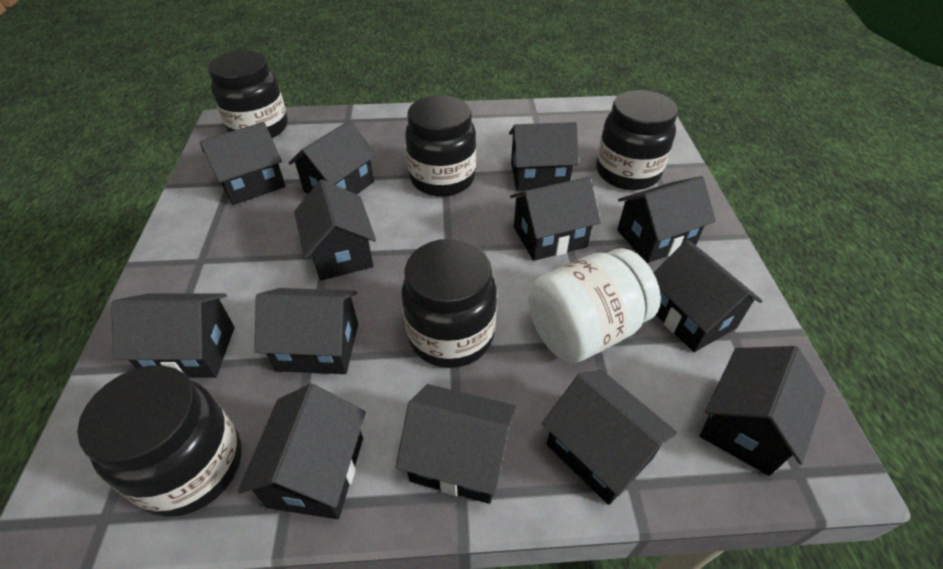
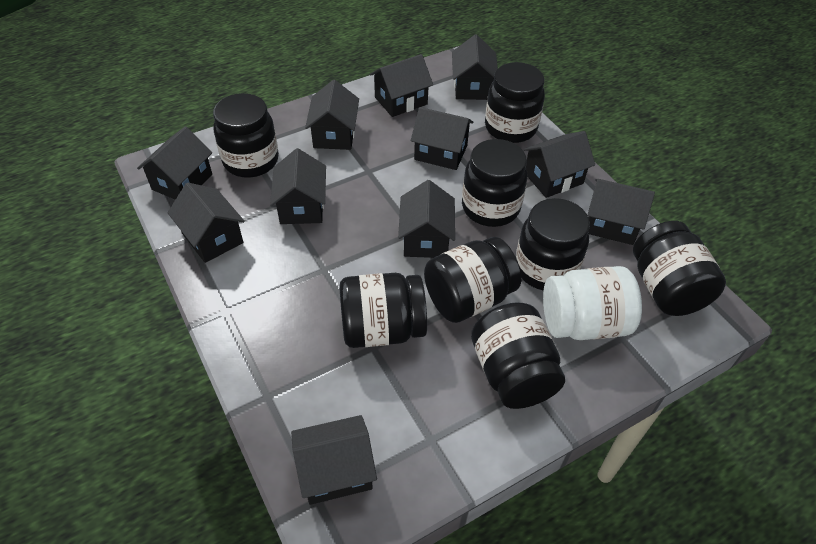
black house: 13 -> 11
black jar: 5 -> 8

